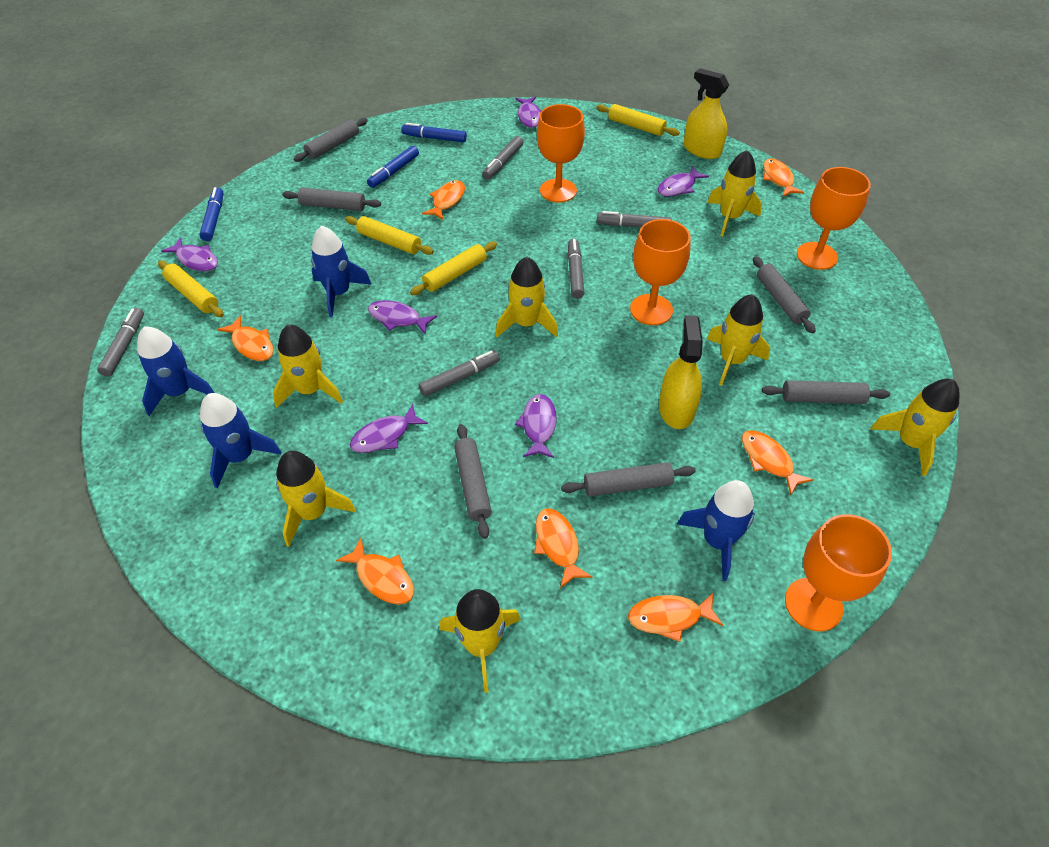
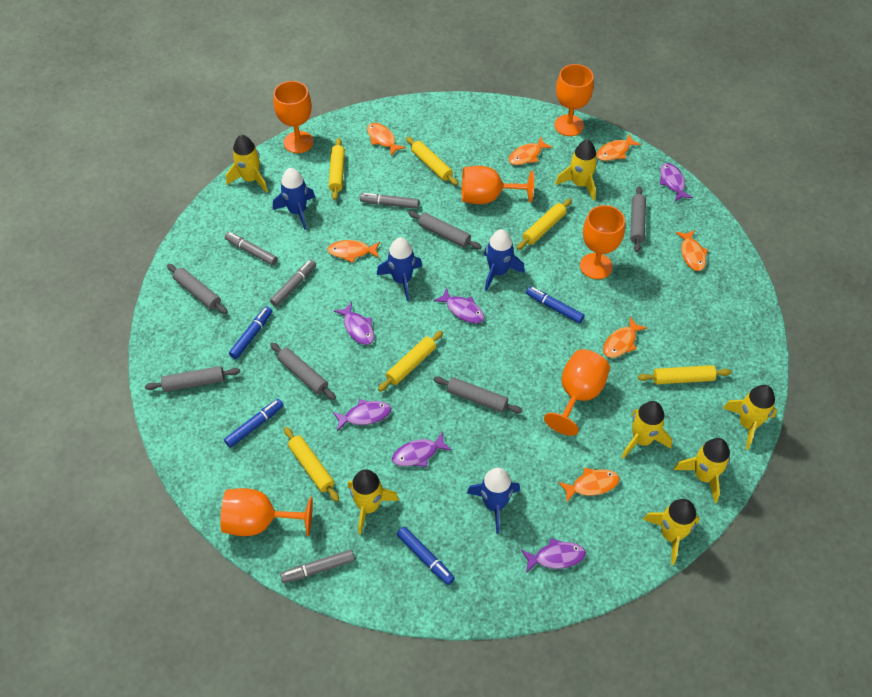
blue marker: 3 -> 4
grey marker: 5 -> 4
orange goblet: 4 -> 6
yellow rolling pin: 4 -> 6
yellow spray bottle: 2 -> 0

